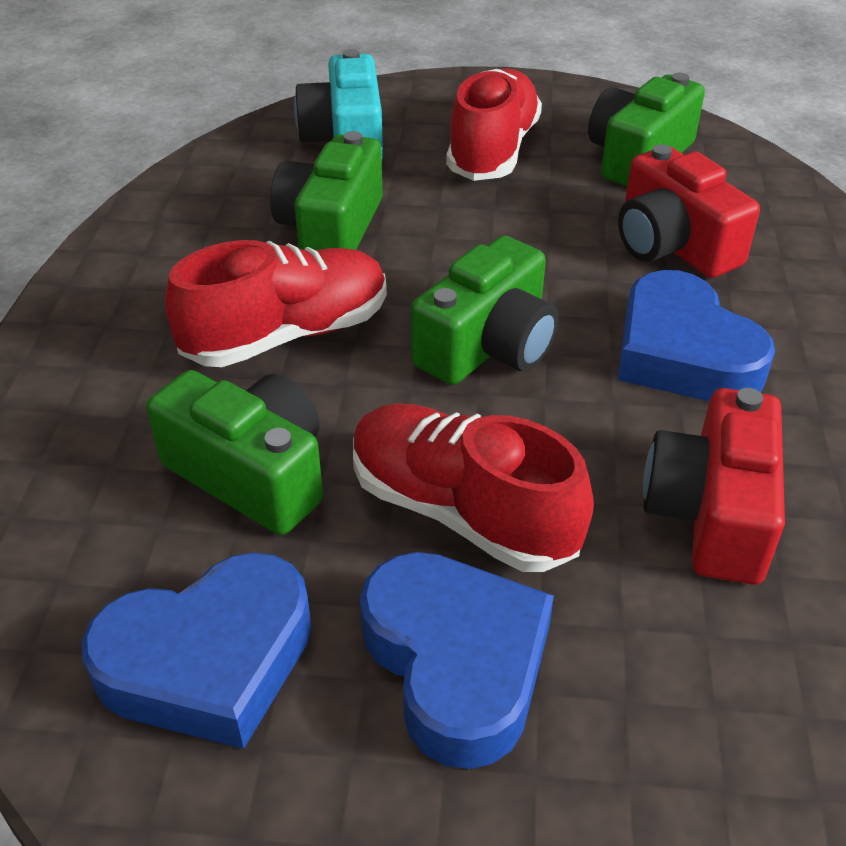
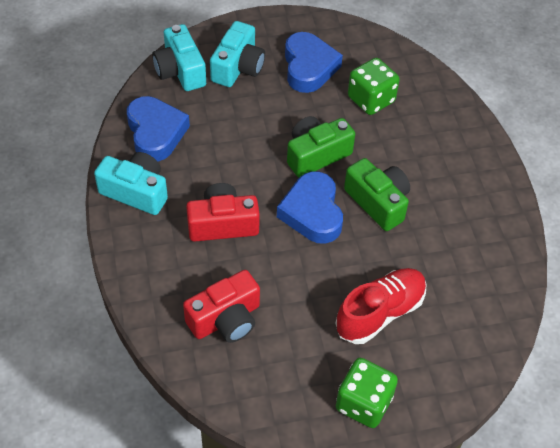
green camera: 4 -> 2
green dice: 0 -> 2
red shoe: 3 -> 1
turquoise camera: 1 -> 3

